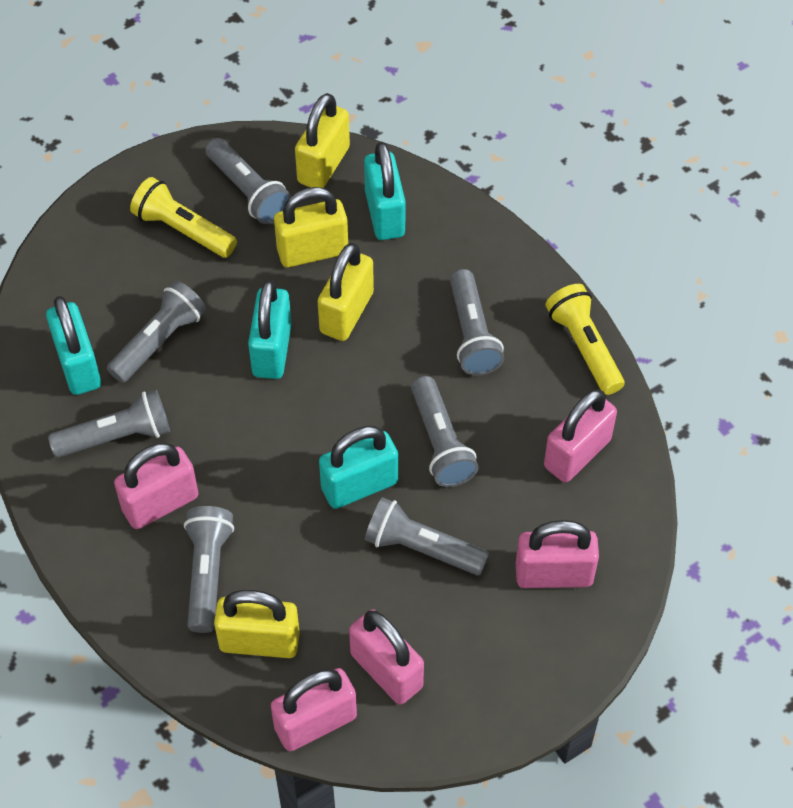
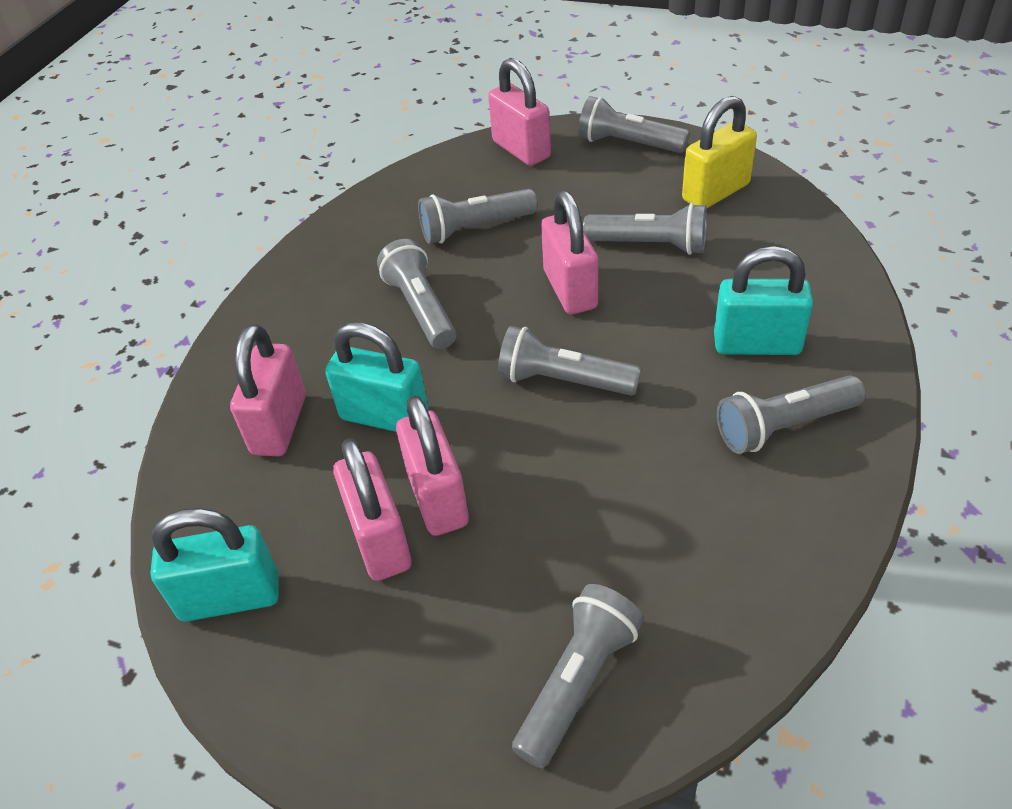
turquoise padlock: 4 -> 3
yellow flashlight: 2 -> 0
yellow padlock: 4 -> 1

